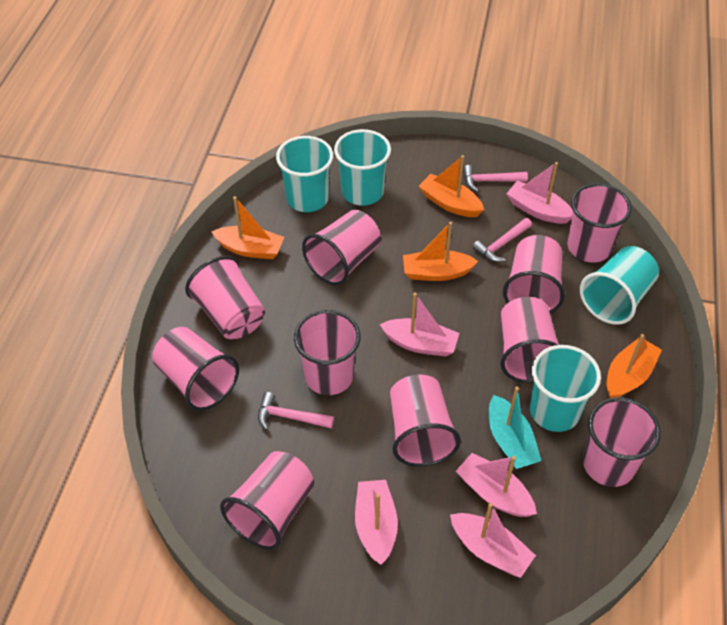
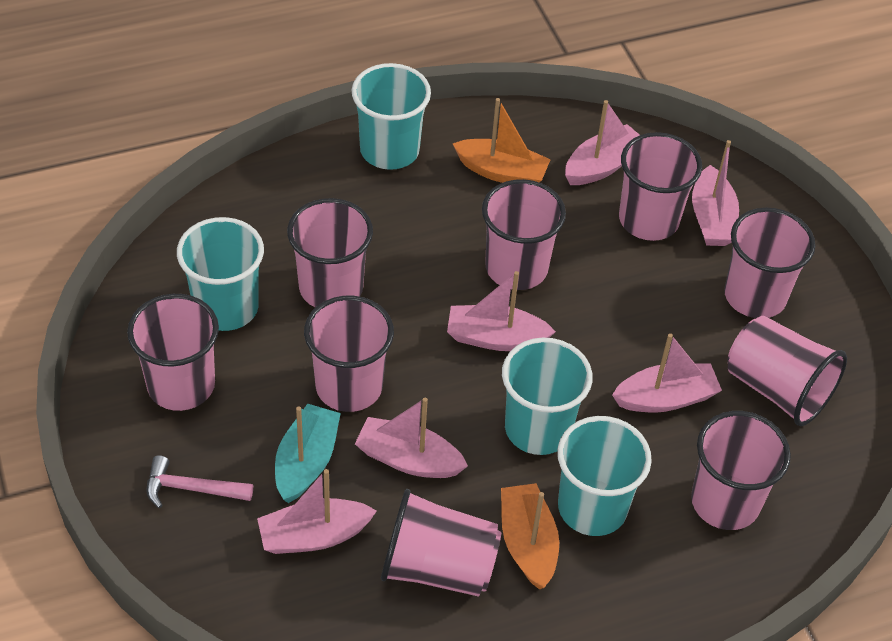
orange boat: 4 -> 2
pink boat: 5 -> 6
pink cup: 10 -> 9
pink hammer: 3 -> 1

